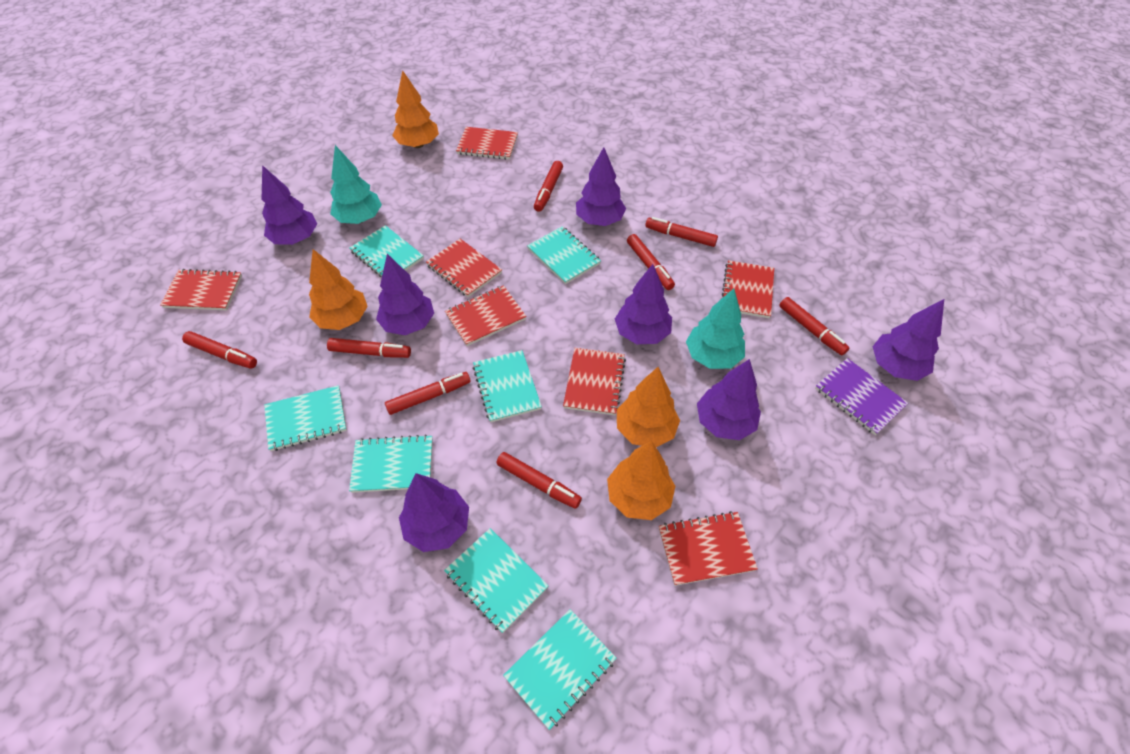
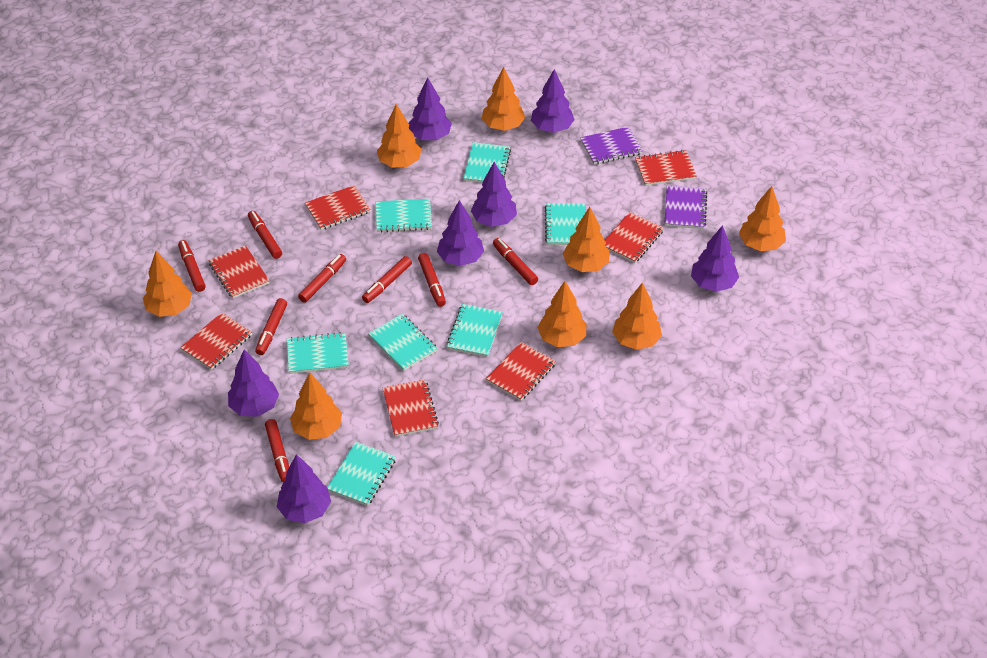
orange tree: 4 -> 8
purple notebook: 1 -> 2
turquoise tree: 2 -> 0

